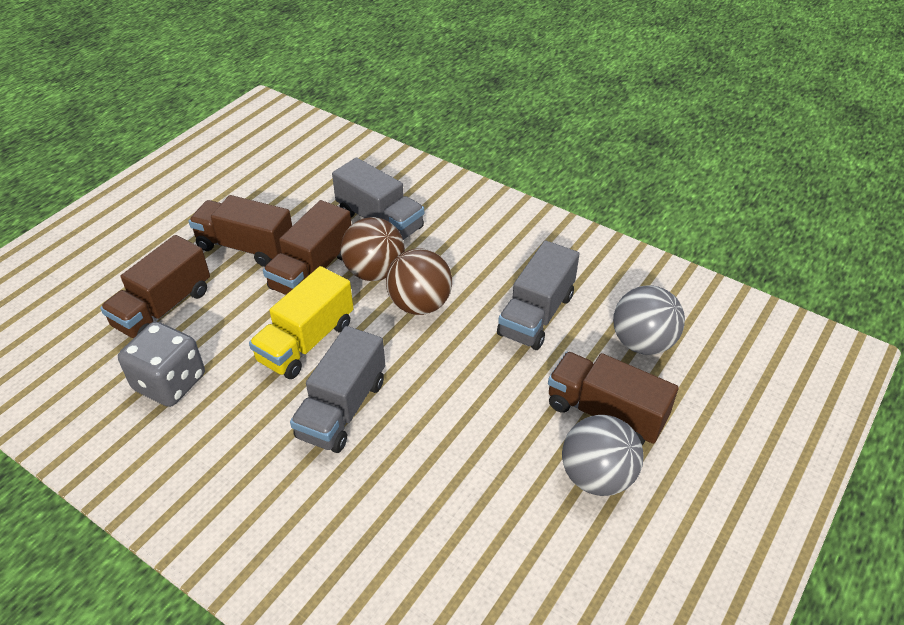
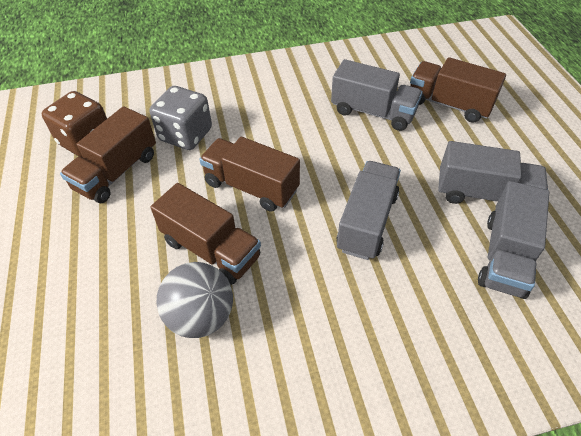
brown ball: 2 -> 0
brown dice: 0 -> 1
grey ball: 2 -> 1
grey truck: 3 -> 4
yellow truck: 1 -> 0

